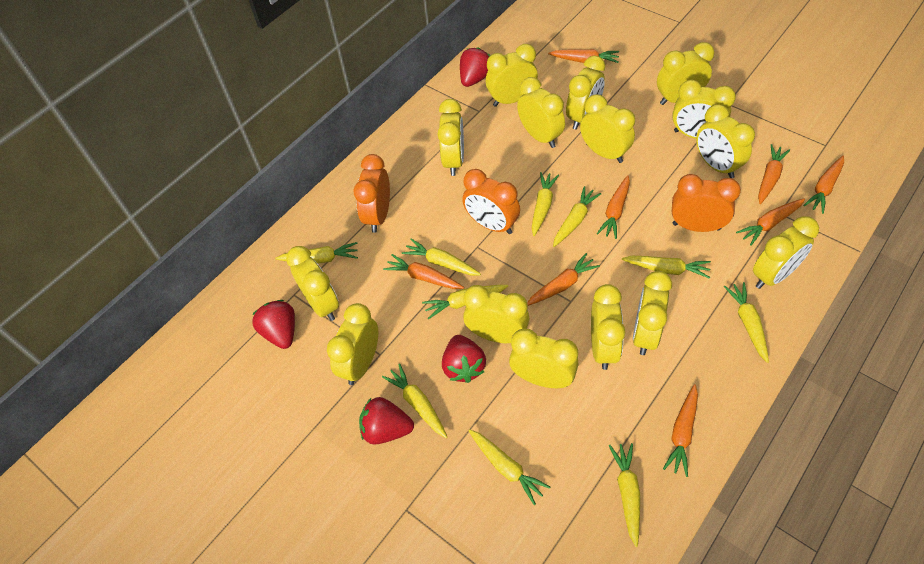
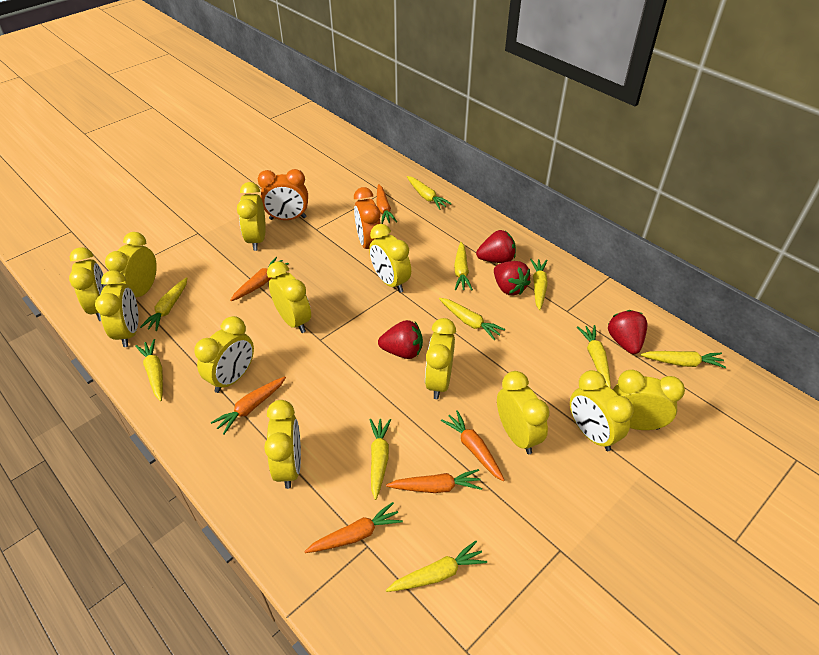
orange carrot: 8 -> 6
orange clock: 3 -> 2
yellow clock: 15 -> 12

